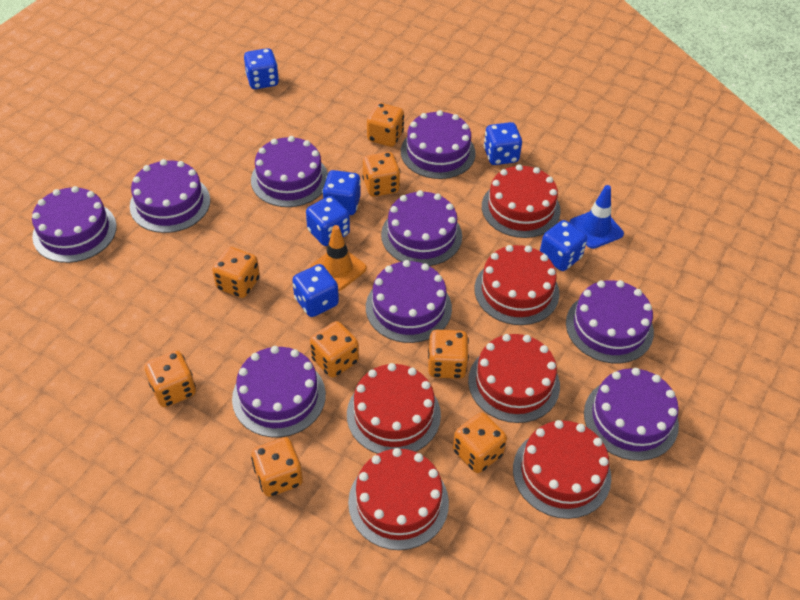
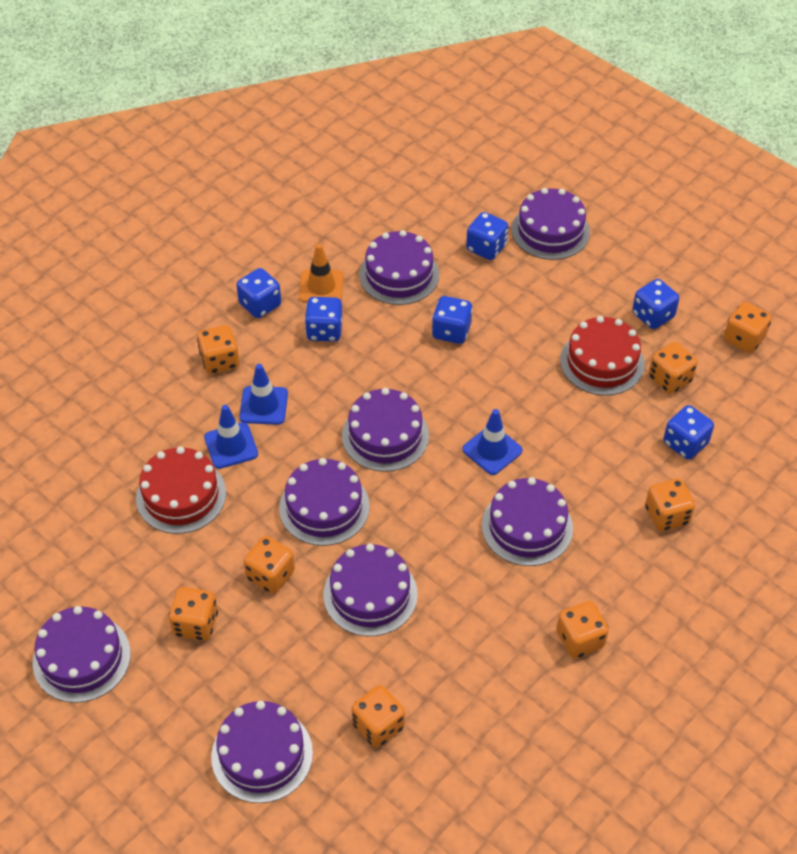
blue traffic cone: 1 -> 3
purple cake: 9 -> 8
red cake: 6 -> 2

